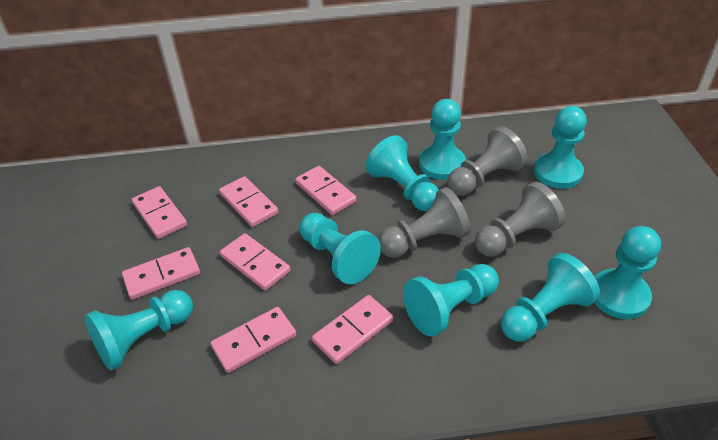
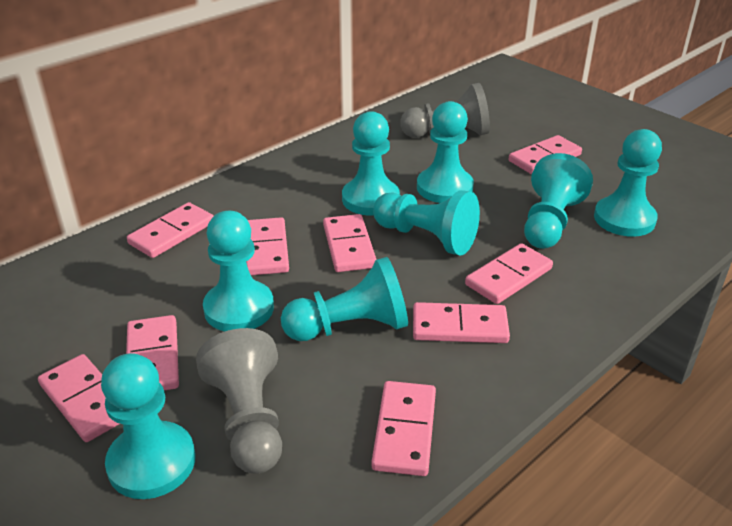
grey pawn: 3 -> 2
pink domino: 7 -> 9

